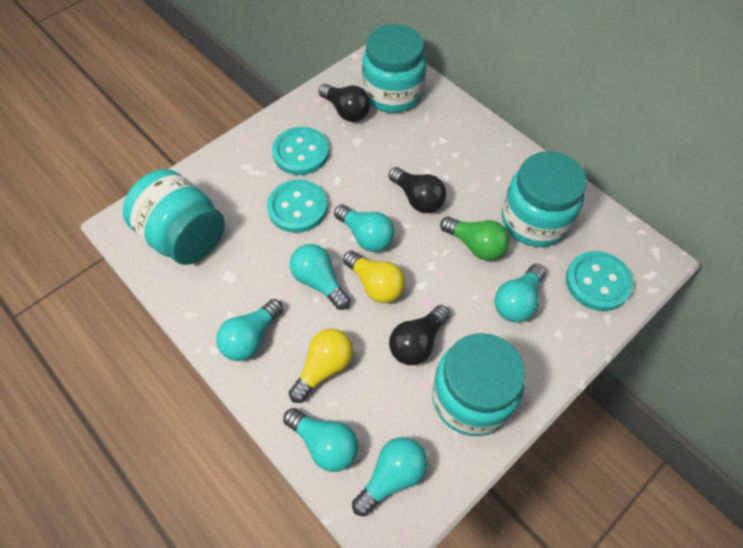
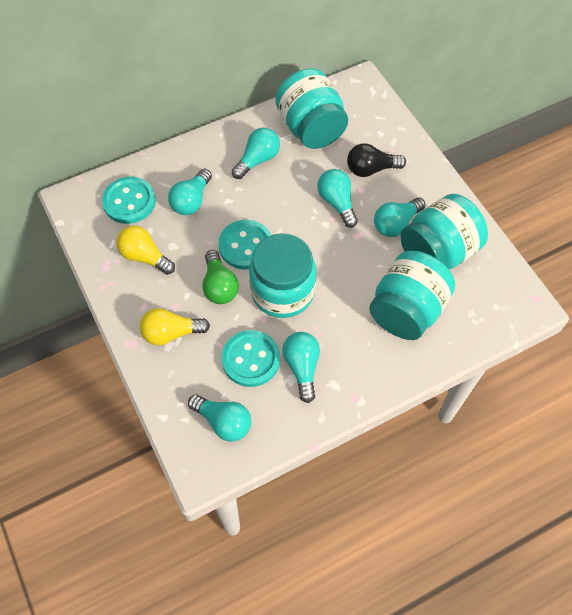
black light bulb: 3 -> 1

